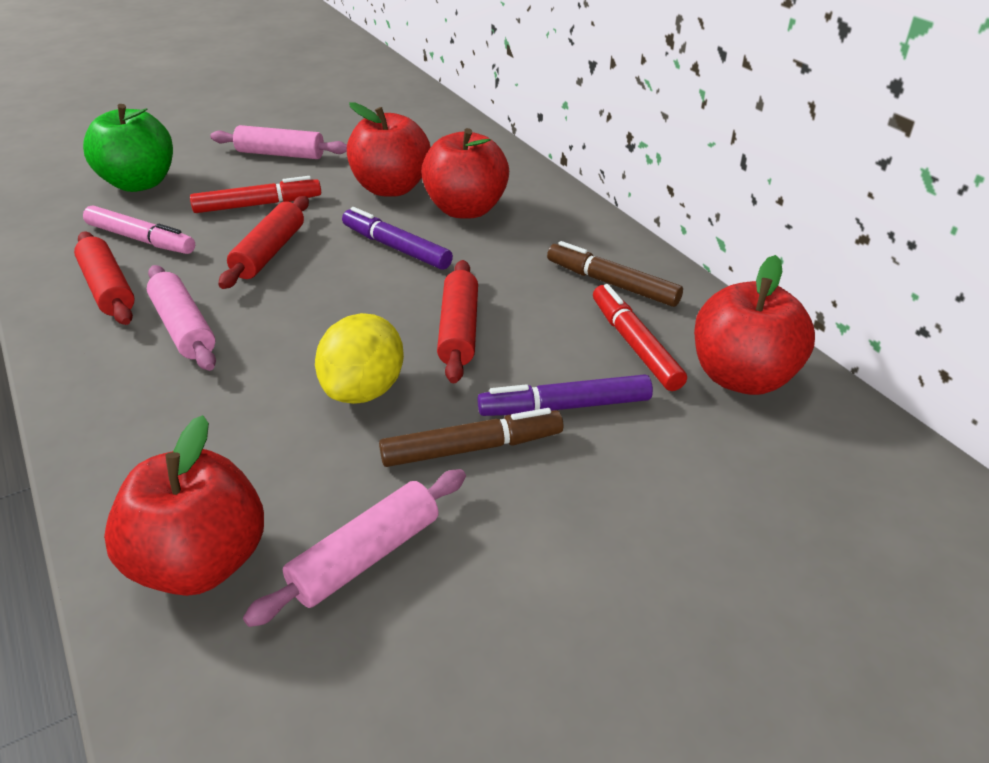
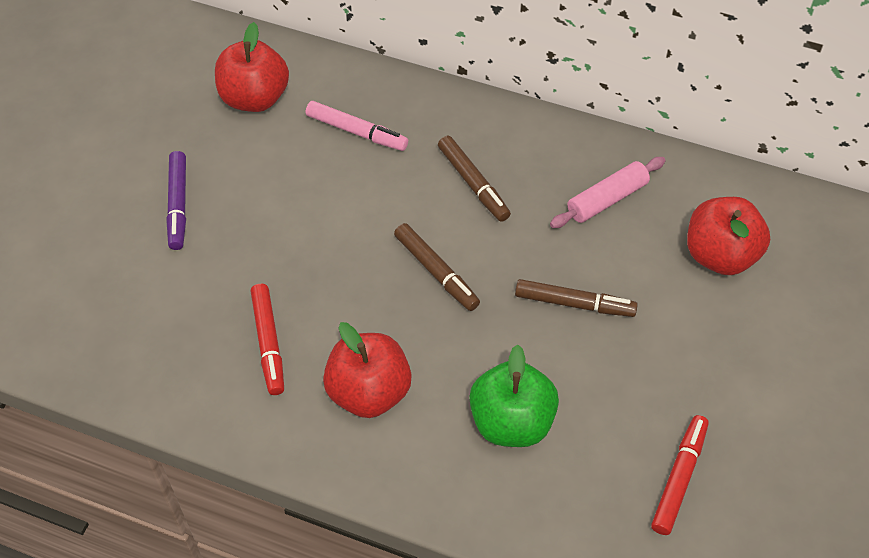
brown marker: 2 -> 3
pink rolling pin: 3 -> 1
purple marker: 2 -> 1
red apple: 4 -> 3
red rolling pin: 3 -> 0
yellow lemon: 1 -> 0

